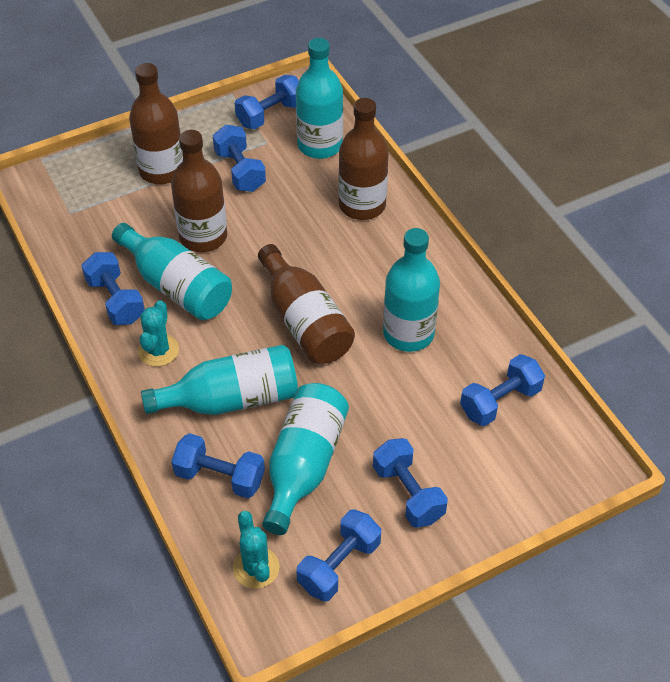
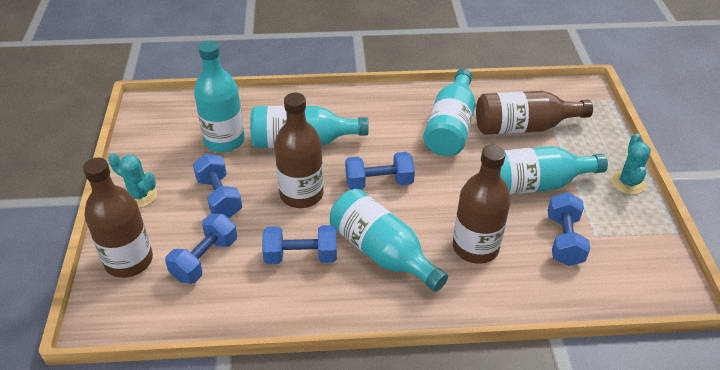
blue dumbbell: 7 -> 5

